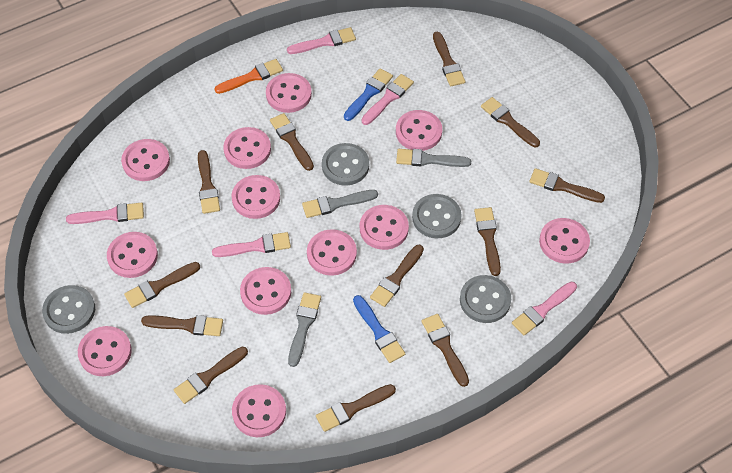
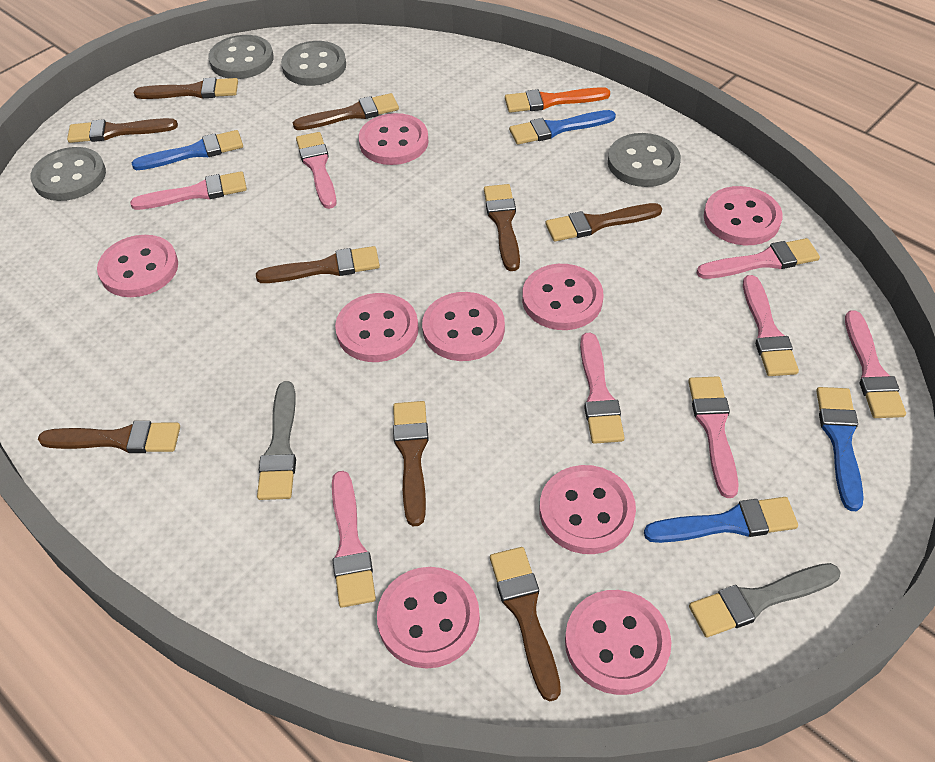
blue brush: 2 -> 4
brown brush: 12 -> 9
grey brush: 3 -> 2
pink brush: 5 -> 8
pink button: 12 -> 9

